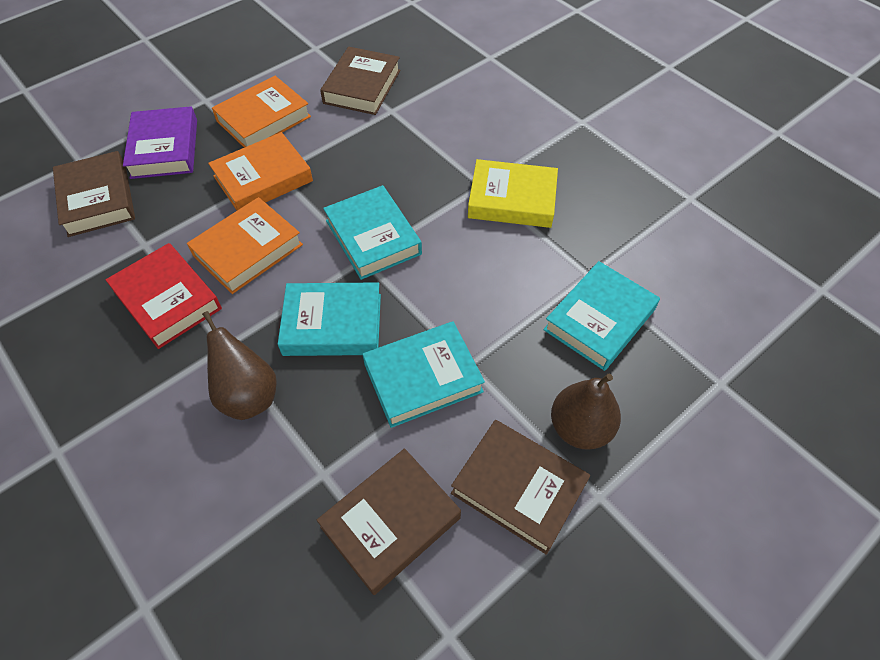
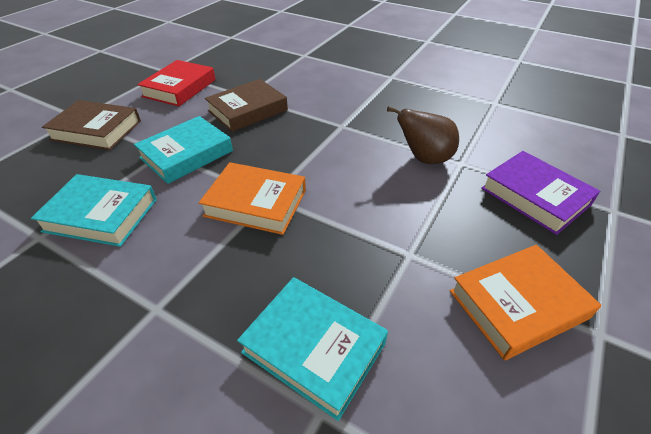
brown book: 4 -> 2
brown pear: 2 -> 1
orange book: 3 -> 2
turquoise book: 4 -> 3
yellow book: 1 -> 0

